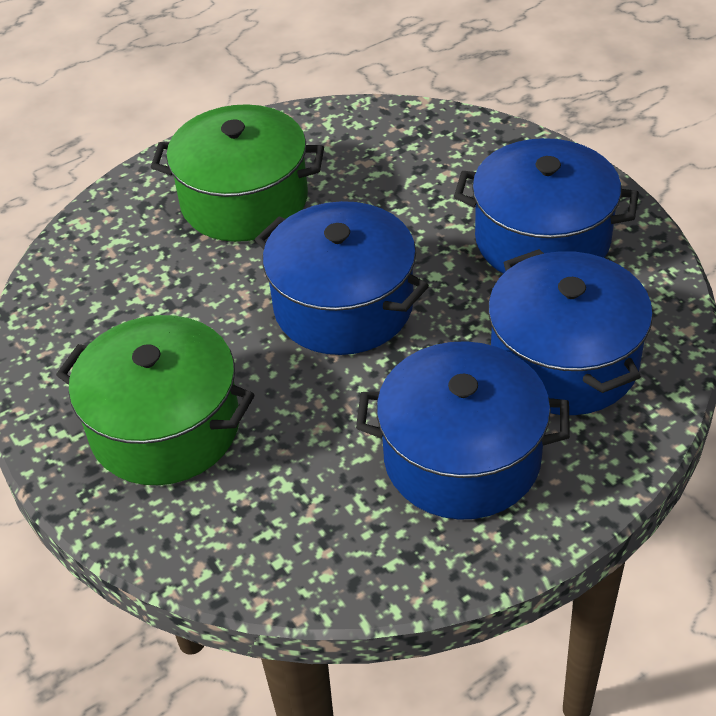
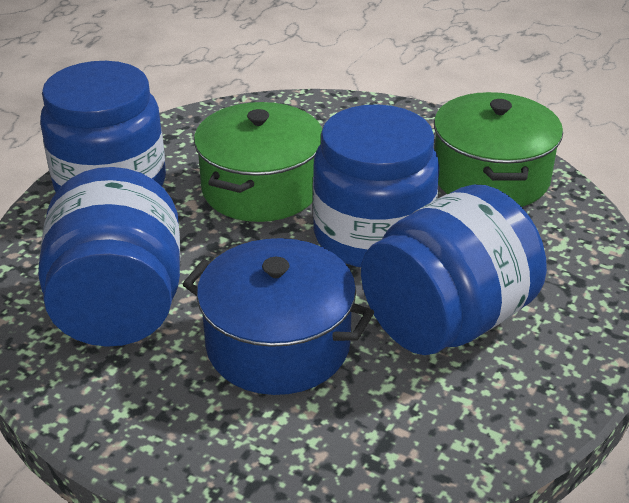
blue jar: 0 -> 4
blue pot: 4 -> 1

